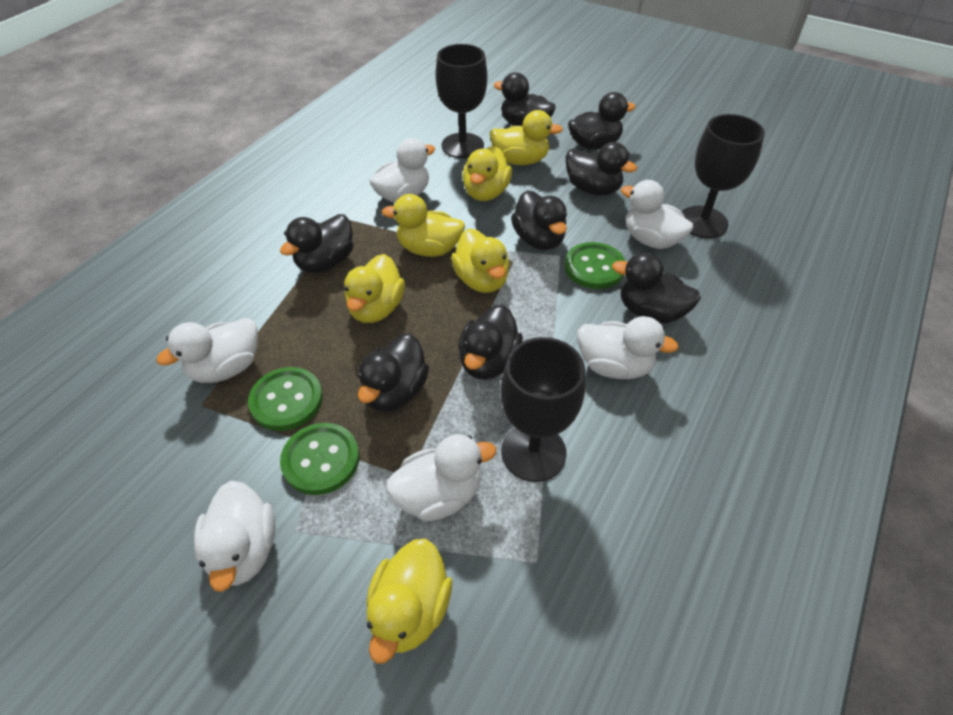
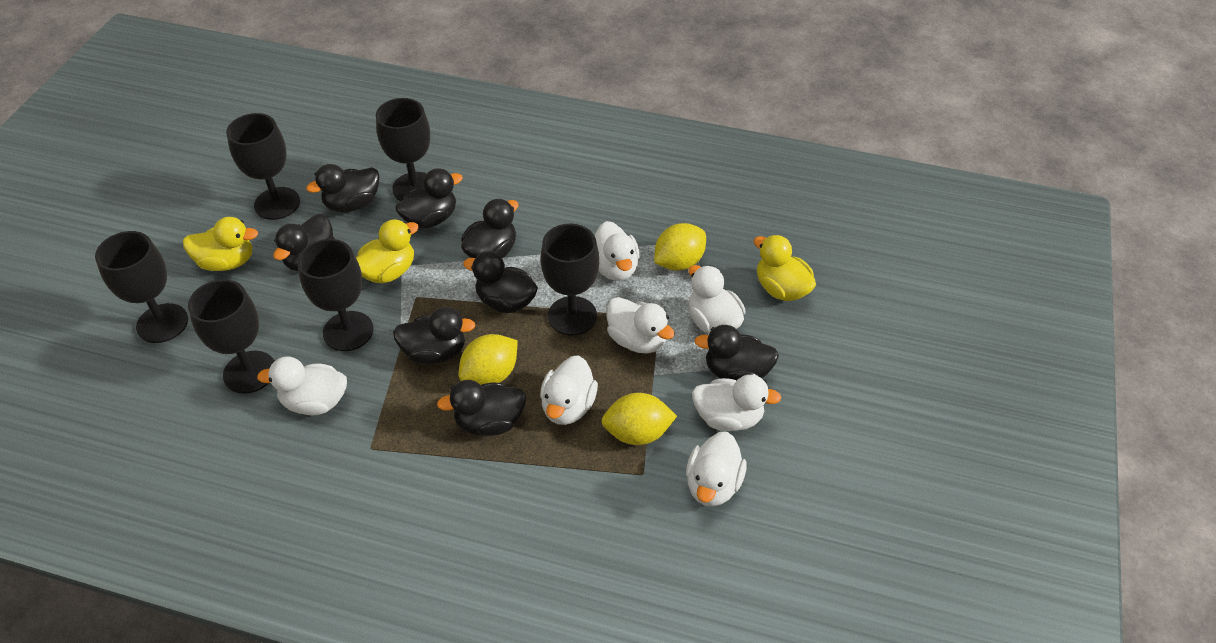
black goblet: 3 -> 6
green button: 3 -> 0
white duck: 6 -> 7
yellow duck: 6 -> 3
yellow lemon: 0 -> 3

